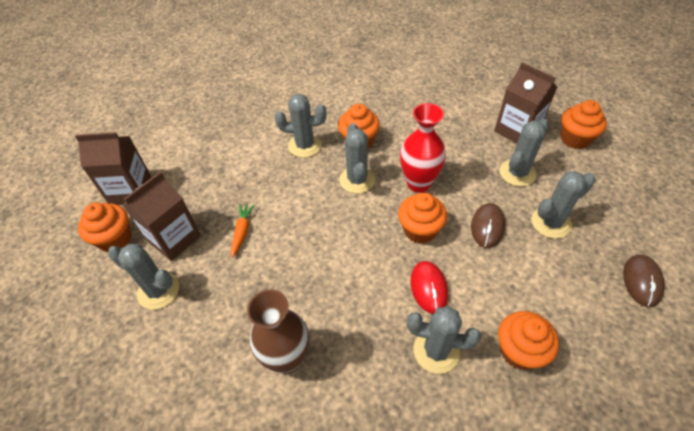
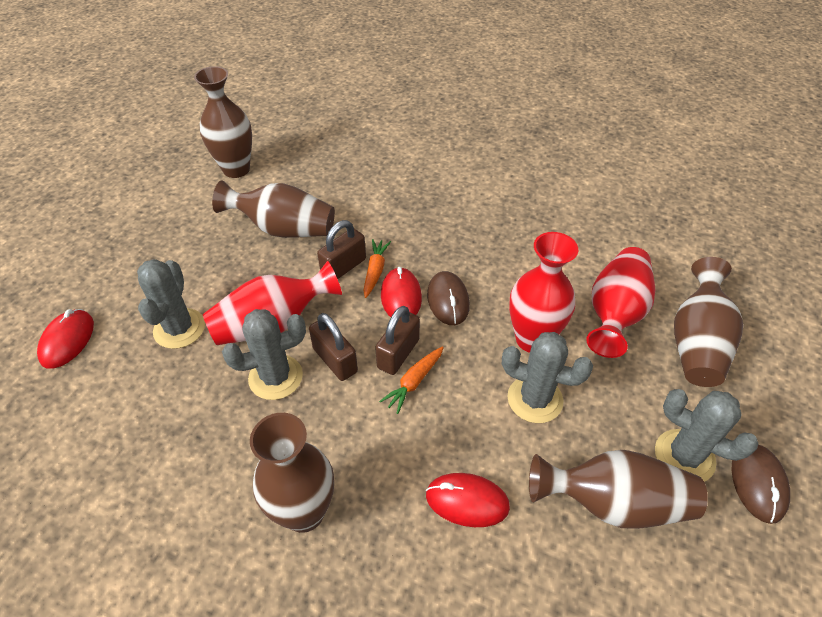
brown carton: 3 -> 0
brown padlock: 0 -> 3
brown vase: 1 -> 5
grey cactus: 6 -> 4
orange carrot: 1 -> 2
orange cupcake: 5 -> 0
red mouse: 1 -> 3
red vase: 1 -> 3

